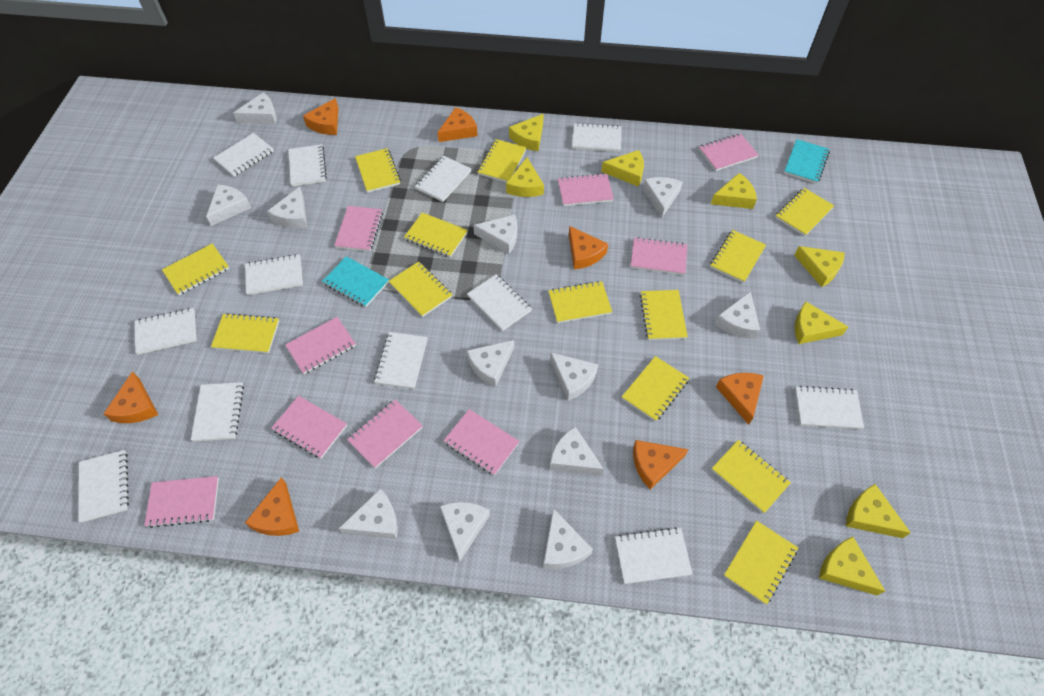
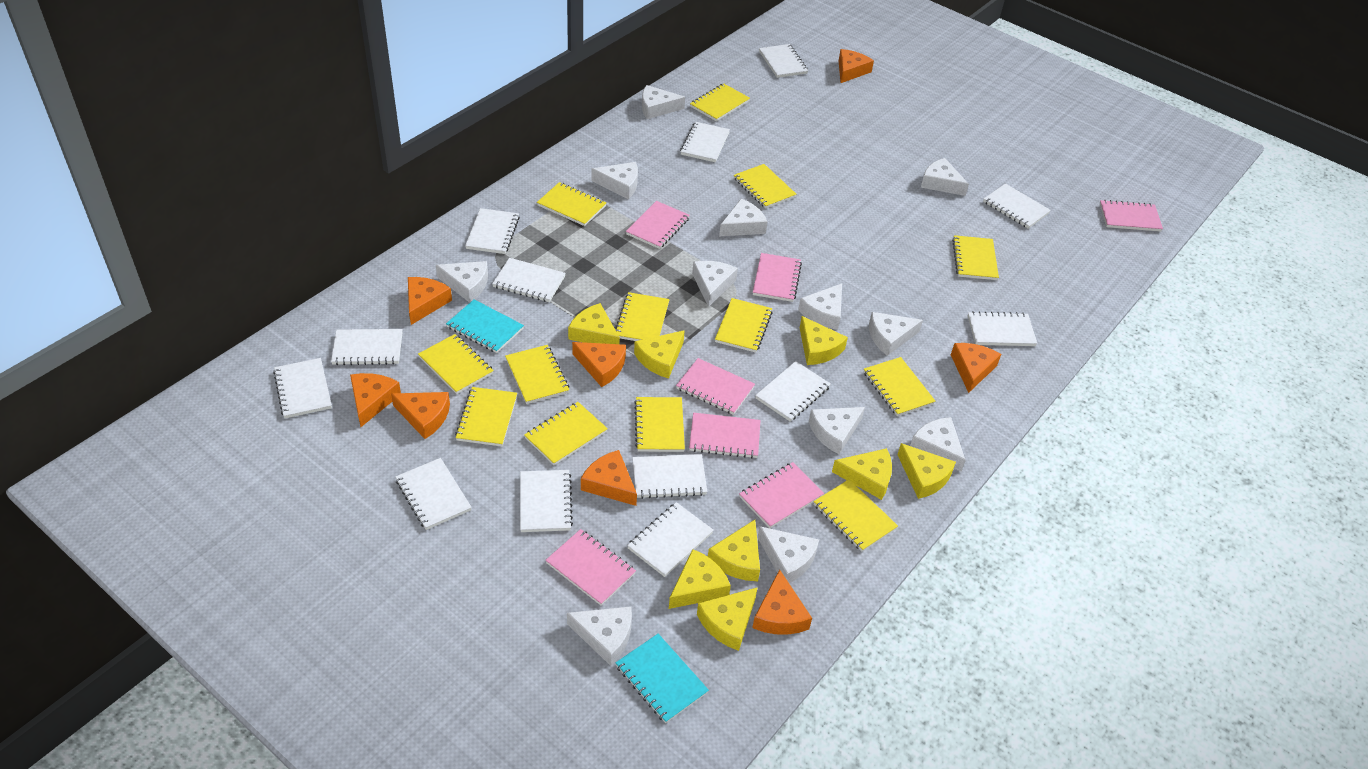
orange cheese: 7 -> 8
pink notebook: 9 -> 7
white notebook: 12 -> 13

